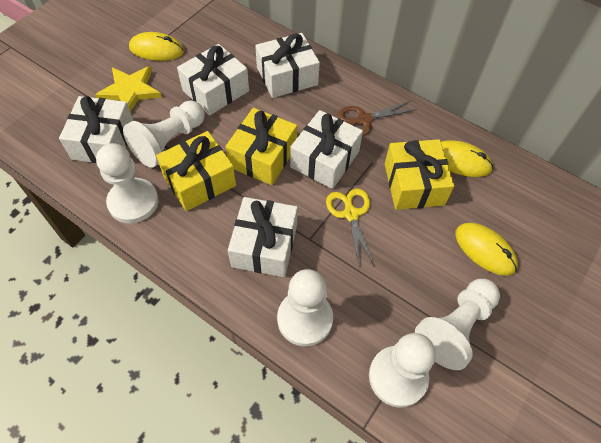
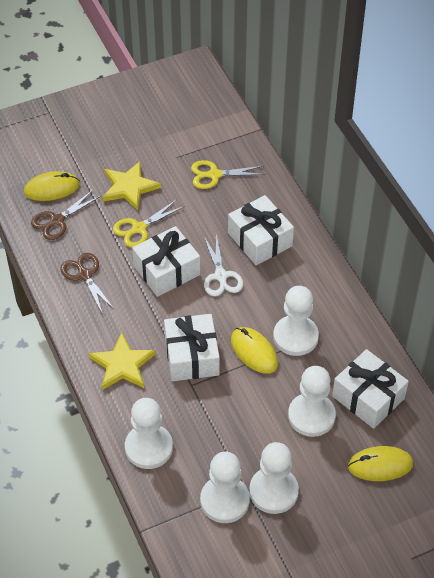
brown scissors: 1 -> 2
white gift: 5 -> 4
white scissors: 0 -> 1
yellow gift: 3 -> 0
yellow scissors: 1 -> 2
yellow star: 1 -> 2

